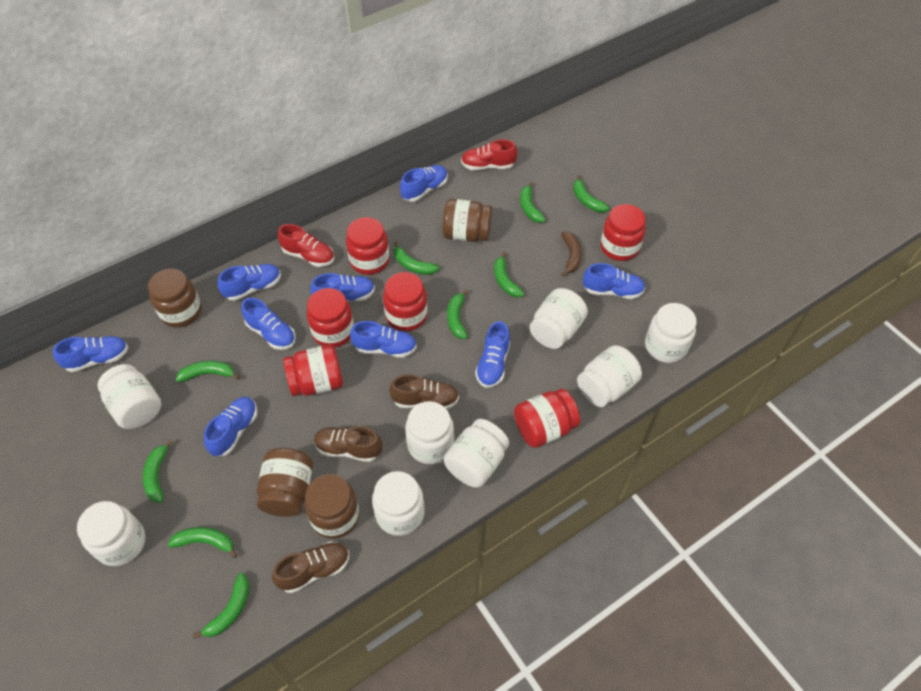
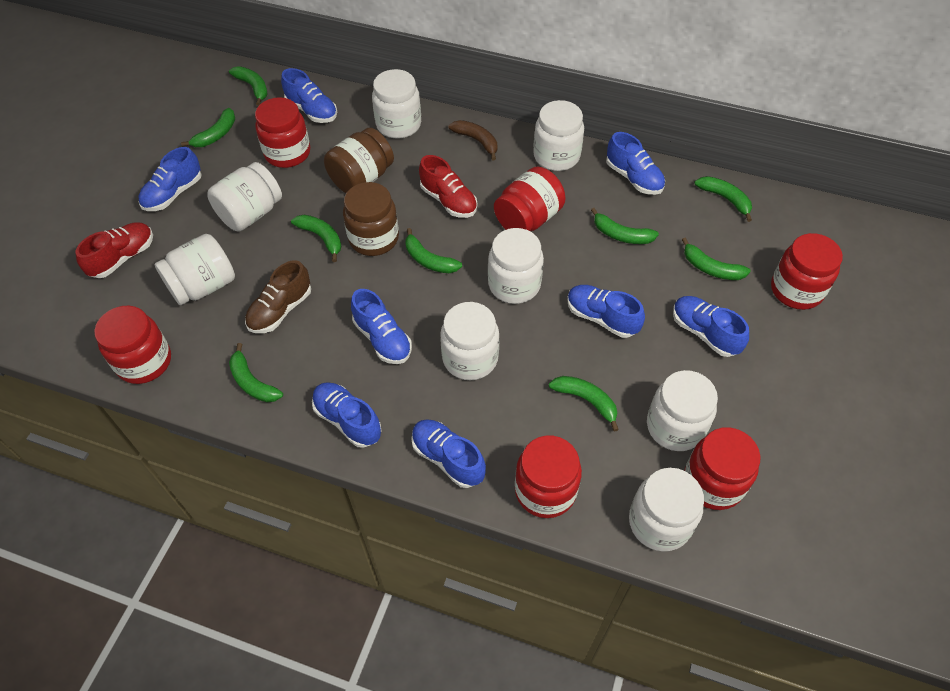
blue shoe: 9 -> 8
brown jar: 4 -> 2
brown shoe: 3 -> 1

